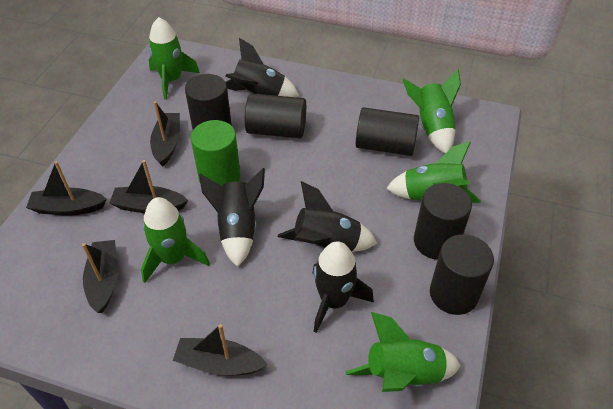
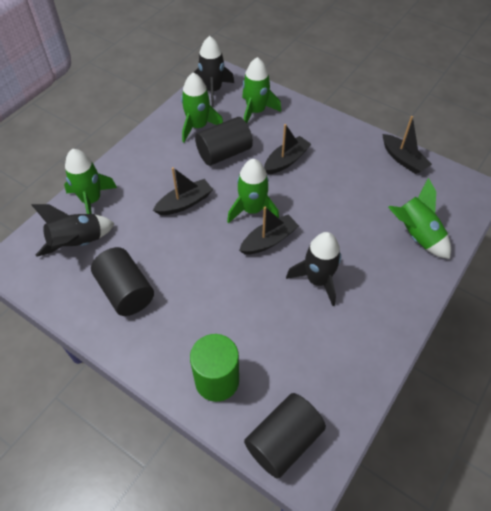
black boat: 5 -> 4
black cylinder: 5 -> 3
black rocket: 4 -> 3

